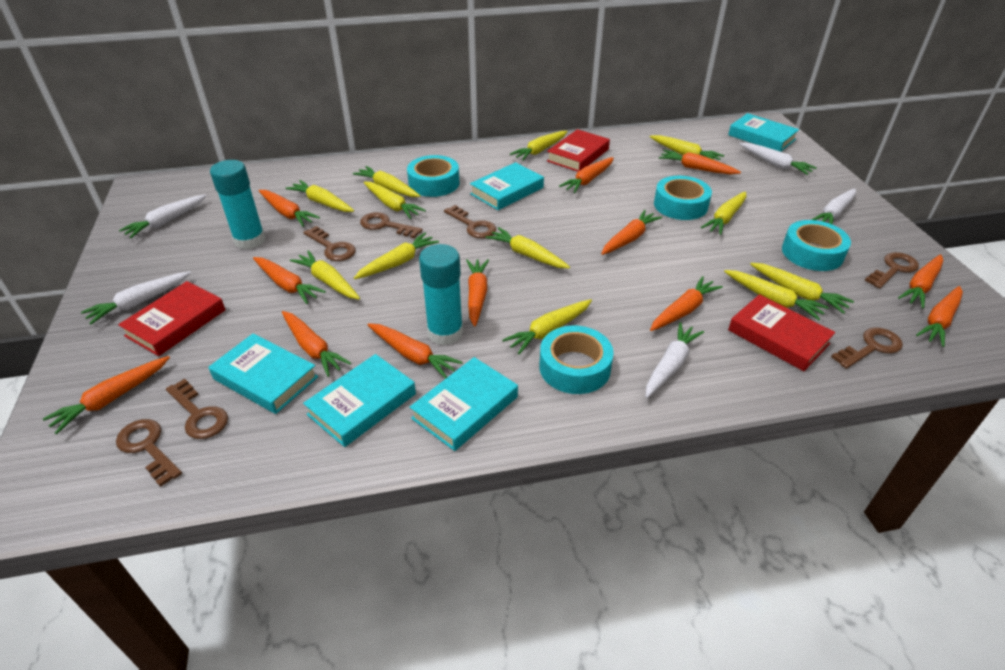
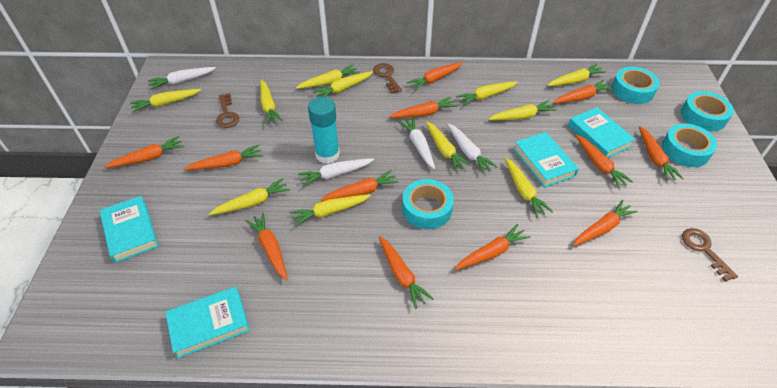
brown key: 7 -> 3
red book: 3 -> 0
turquoise book: 5 -> 4
turquoise glue stick: 2 -> 1
white carrot: 5 -> 4
yellow carrot: 12 -> 11

